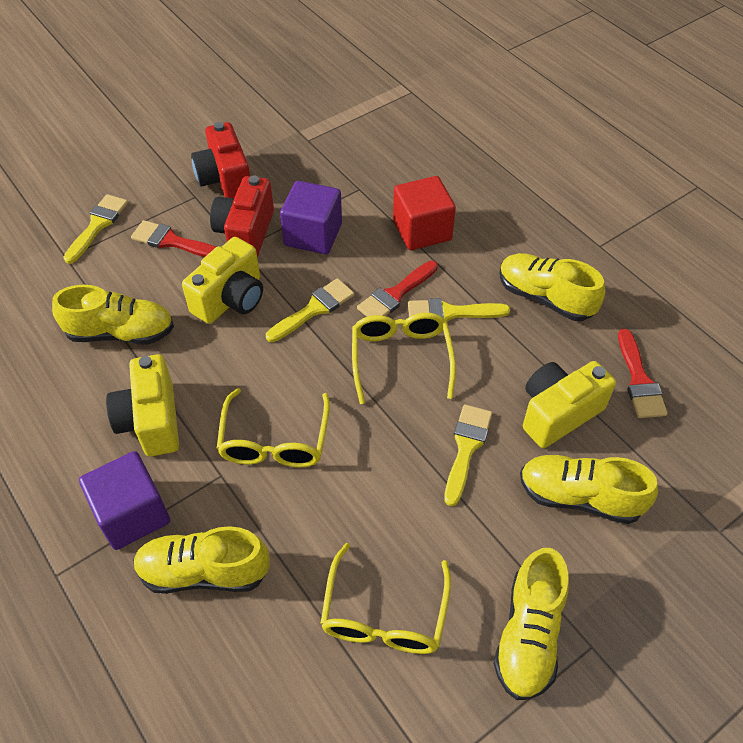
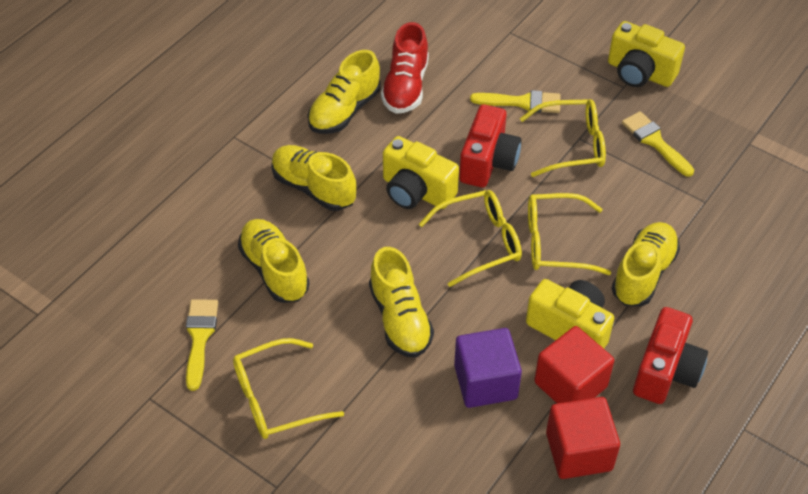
purple cube: 2 -> 1
red brush: 3 -> 0
red cube: 1 -> 2
red shoe: 0 -> 1
yellow brush: 4 -> 3
yellow glasses: 3 -> 4

